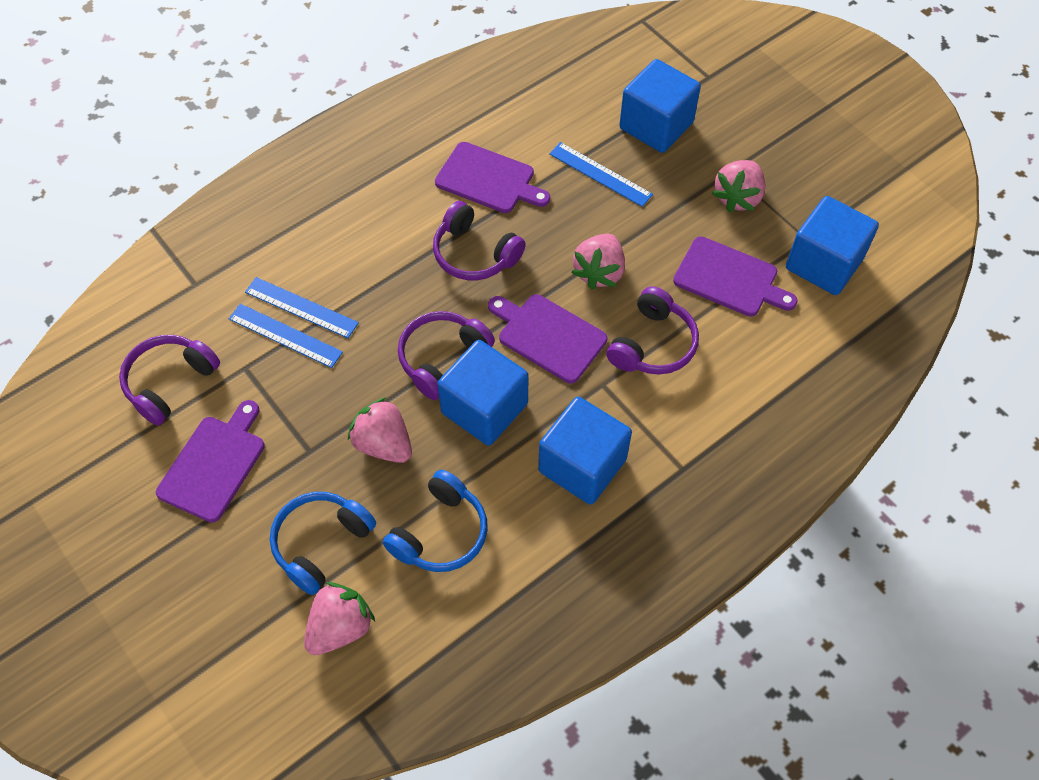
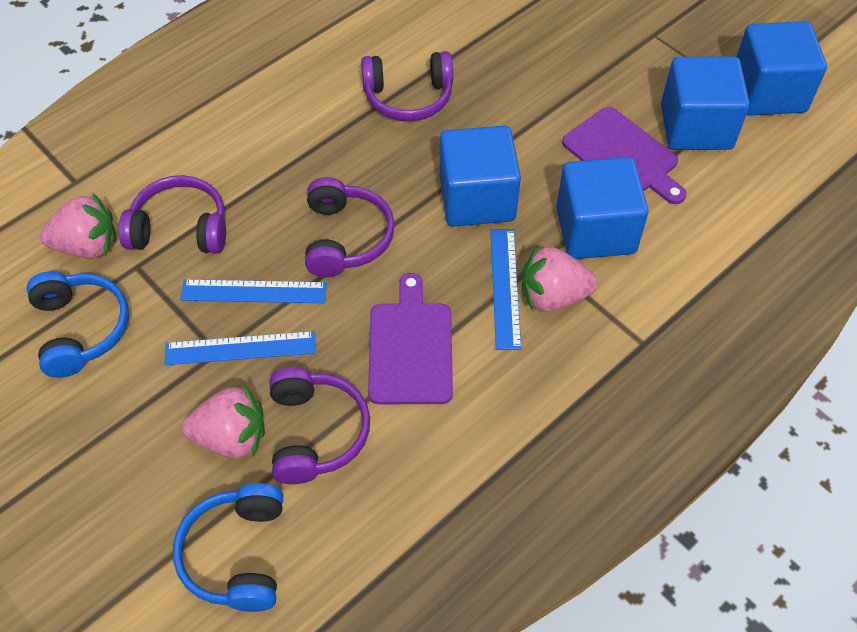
pink strawberry: 4 -> 3
purple cutting board: 4 -> 2

